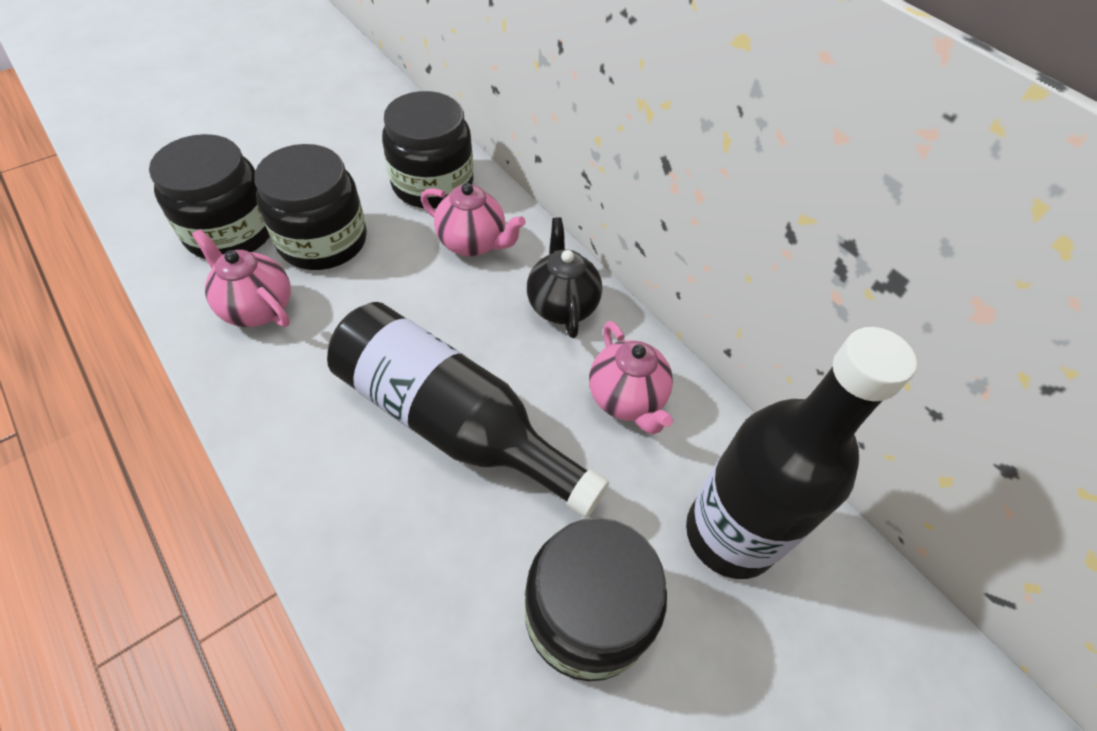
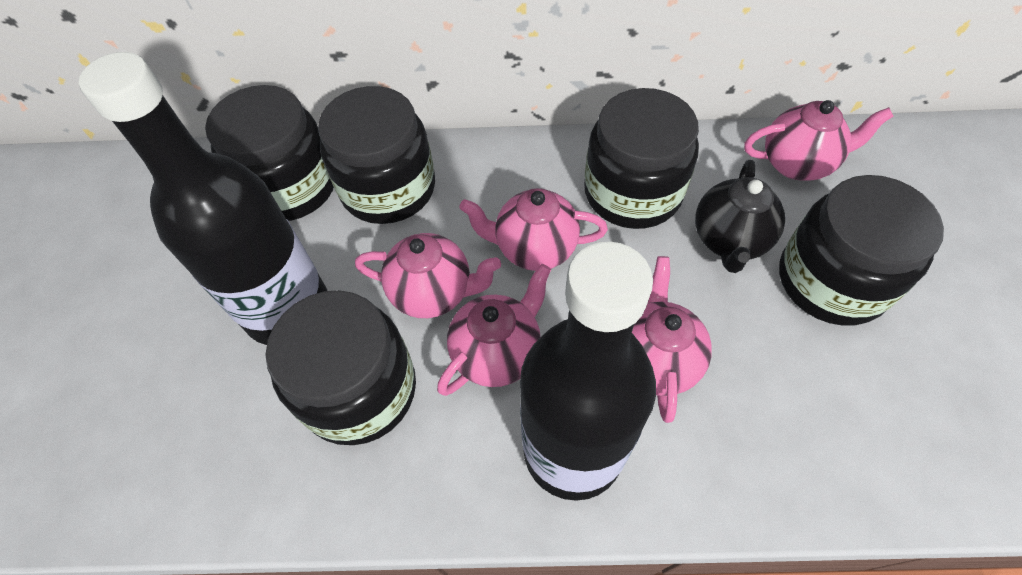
black jar: 4 -> 5
pink teapot: 3 -> 5

